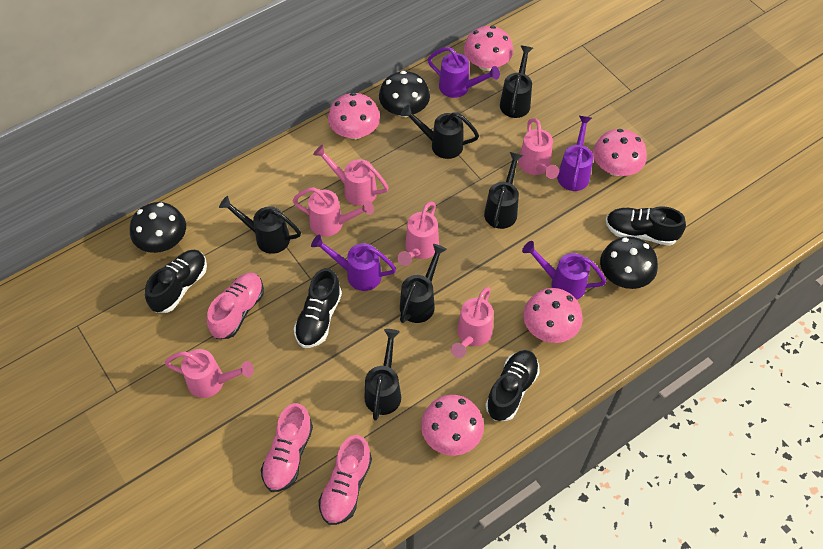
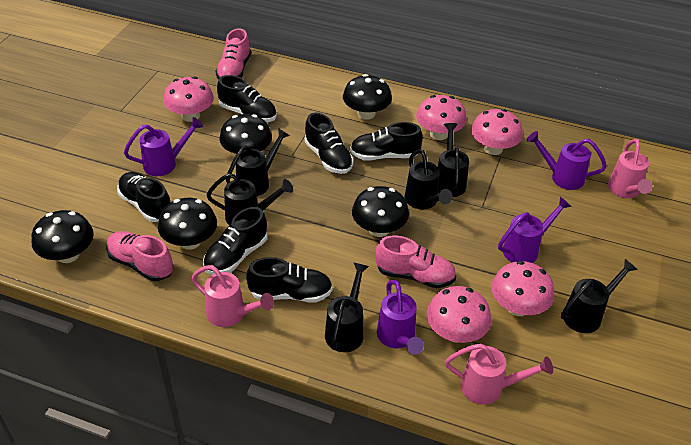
black mushroom: 3 -> 5
black shoe: 4 -> 6
pink watering can: 6 -> 3

